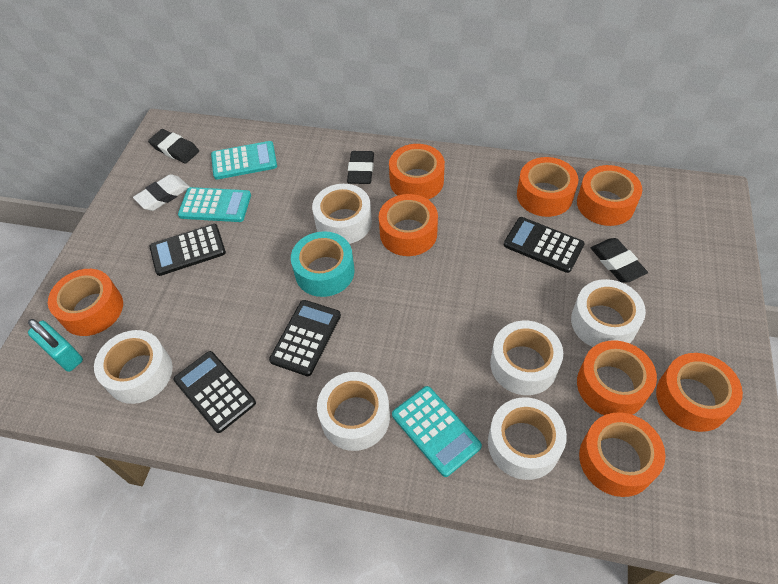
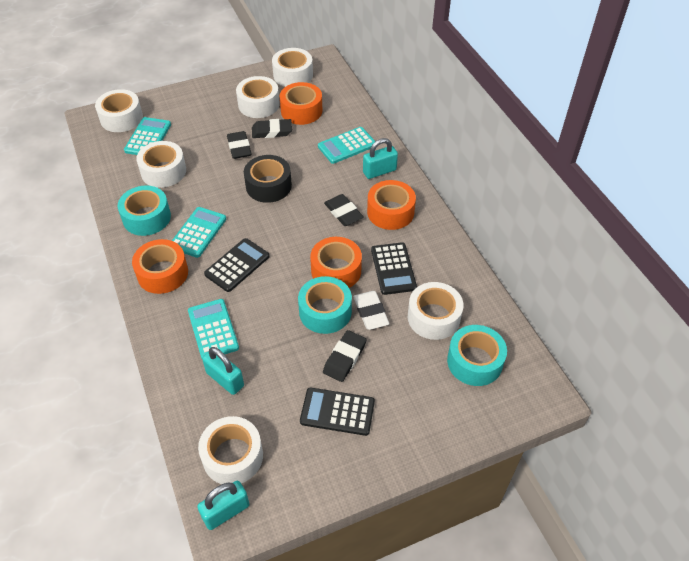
black calculator: 4 -> 3
black eraser: 3 -> 4
black tape: 0 -> 1
orange tape: 8 -> 4
turquoise calculator: 3 -> 4
turquoise padlock: 1 -> 3
turquoise tape: 1 -> 3

